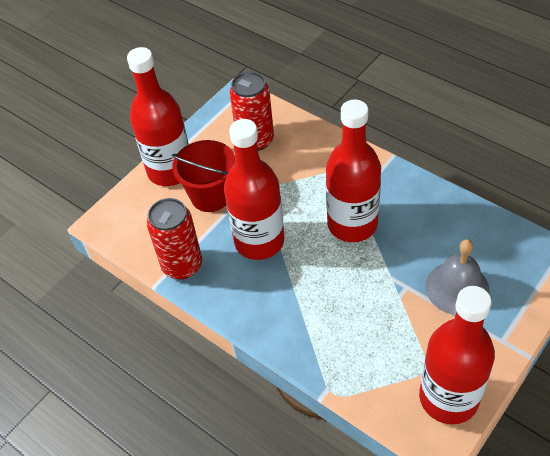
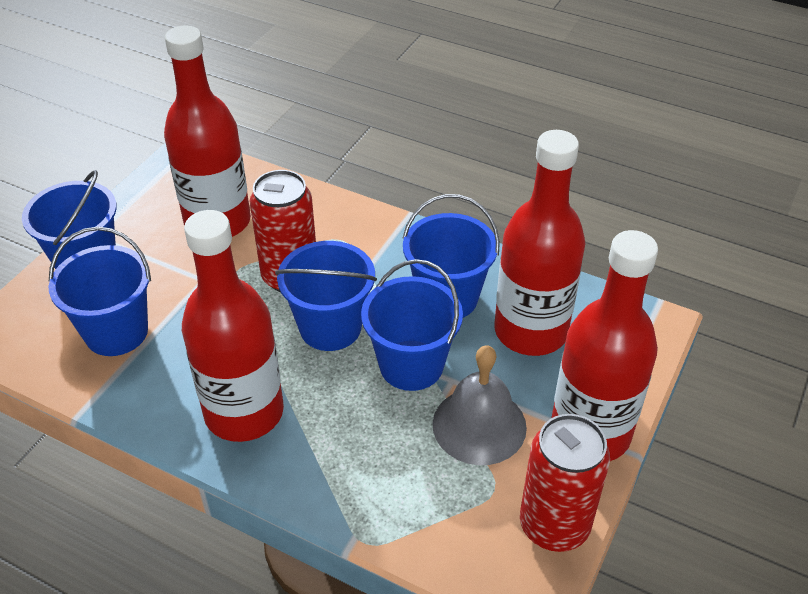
blue bucket: 0 -> 5
red bucket: 1 -> 0

